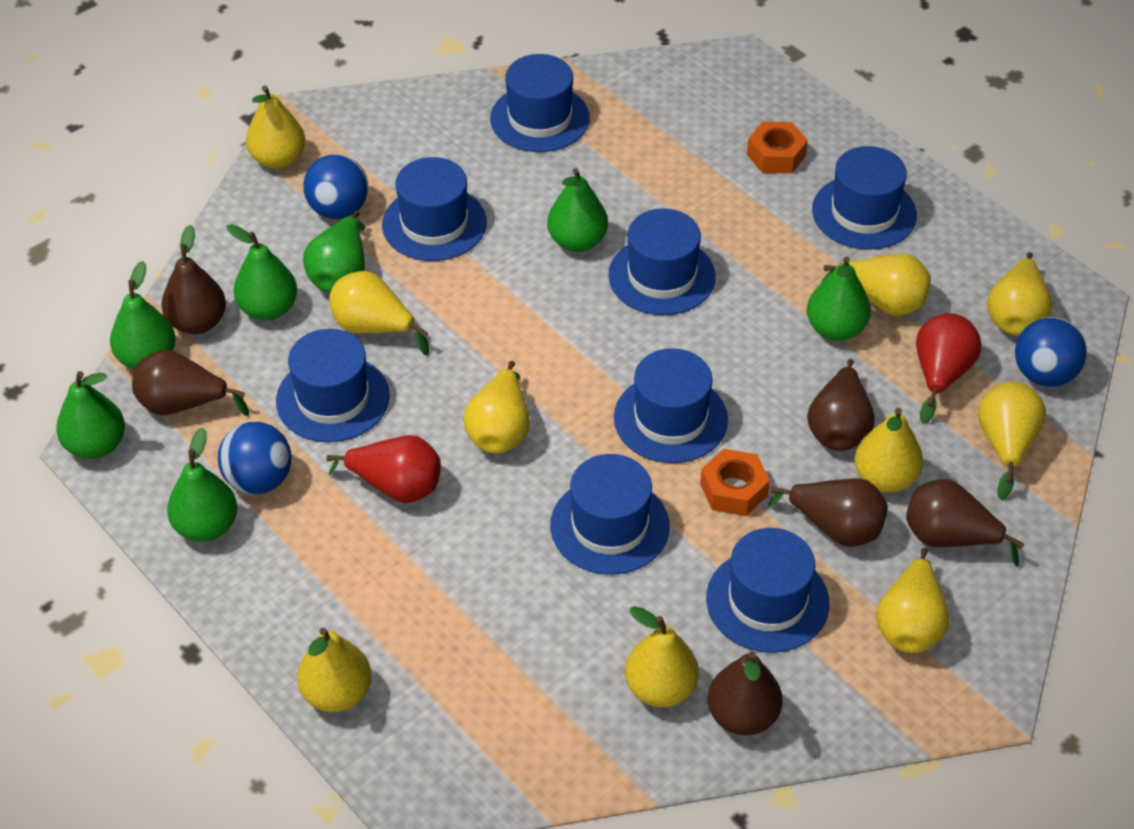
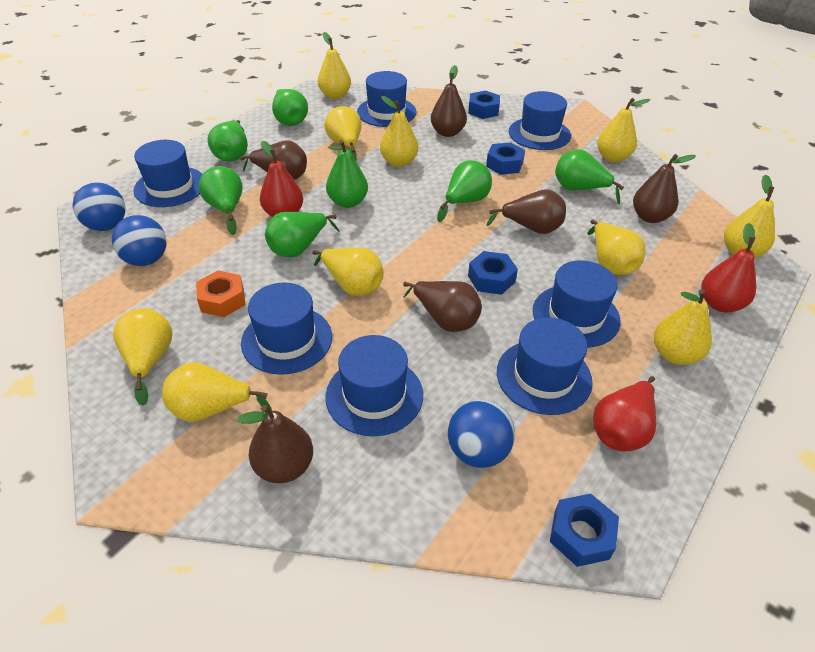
blue hat: 8 -> 7
blue nut: 0 -> 4
orange nut: 2 -> 1
red pear: 2 -> 3

